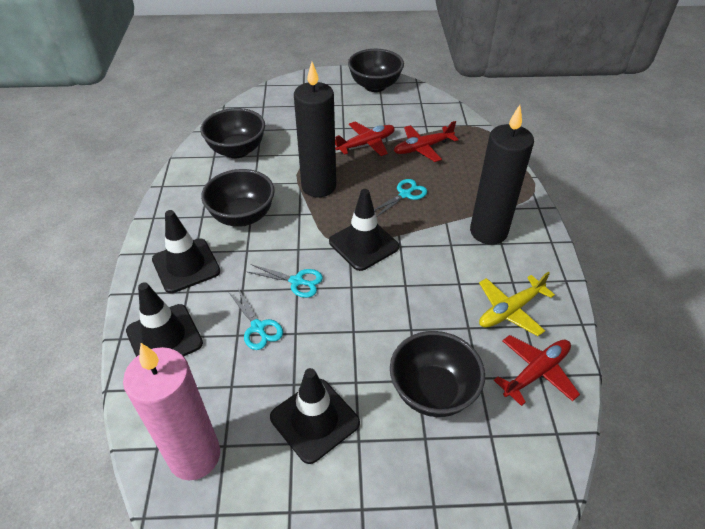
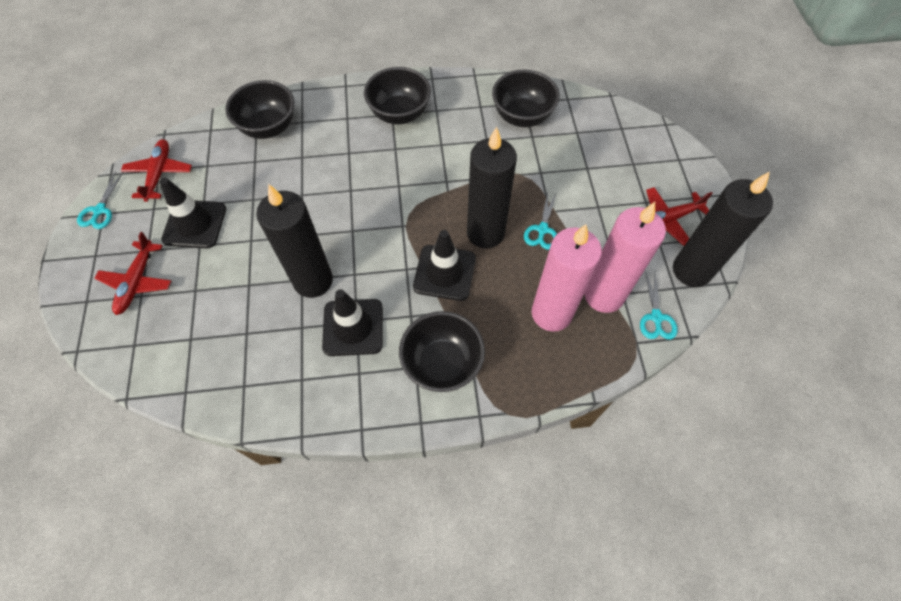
black candle: 2 -> 3
black traffic cone: 4 -> 3
pink candle: 1 -> 2
yellow plane: 1 -> 0

